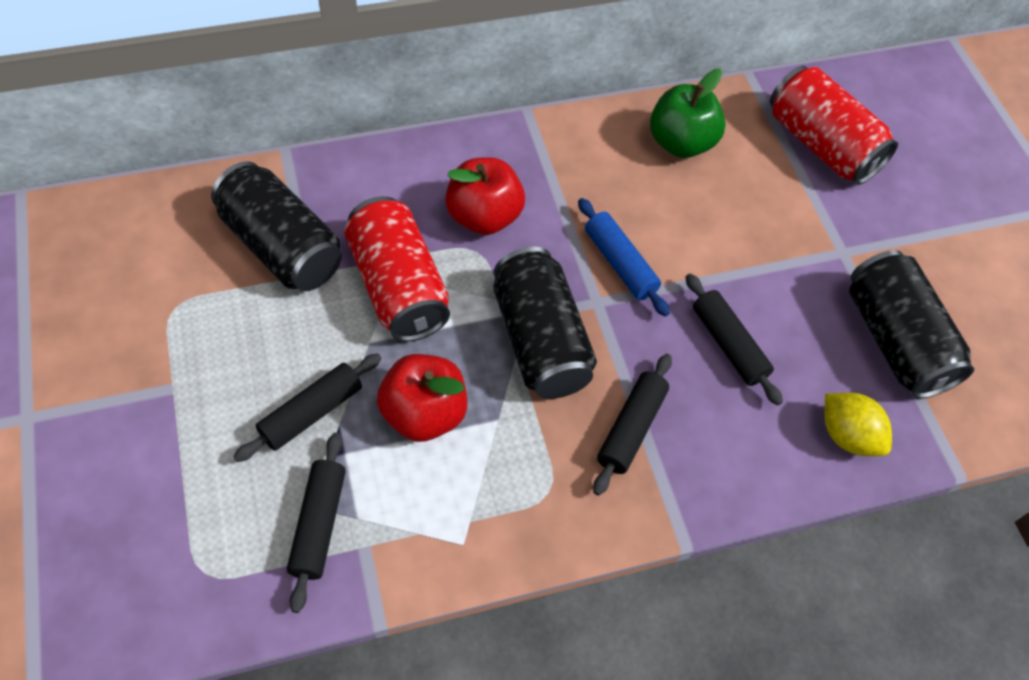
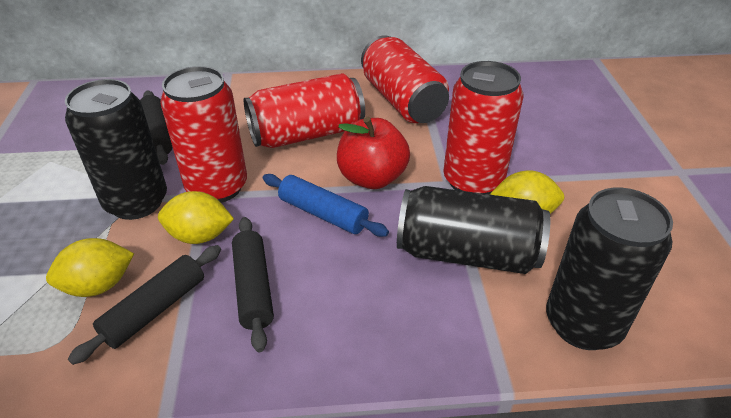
black rolling pin: 4 -> 3
green apple: 1 -> 0
red apple: 2 -> 1
red can: 2 -> 4
yellow lemon: 1 -> 3

